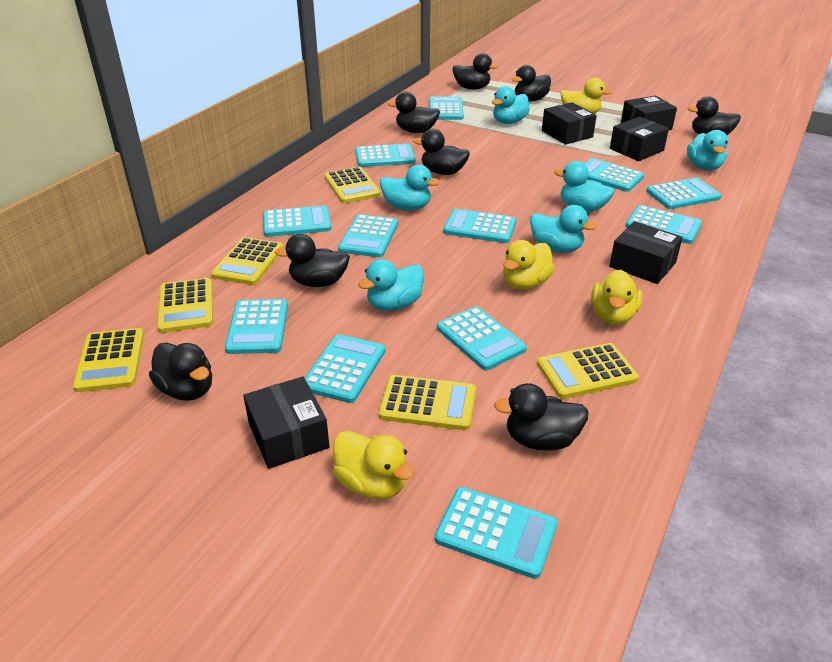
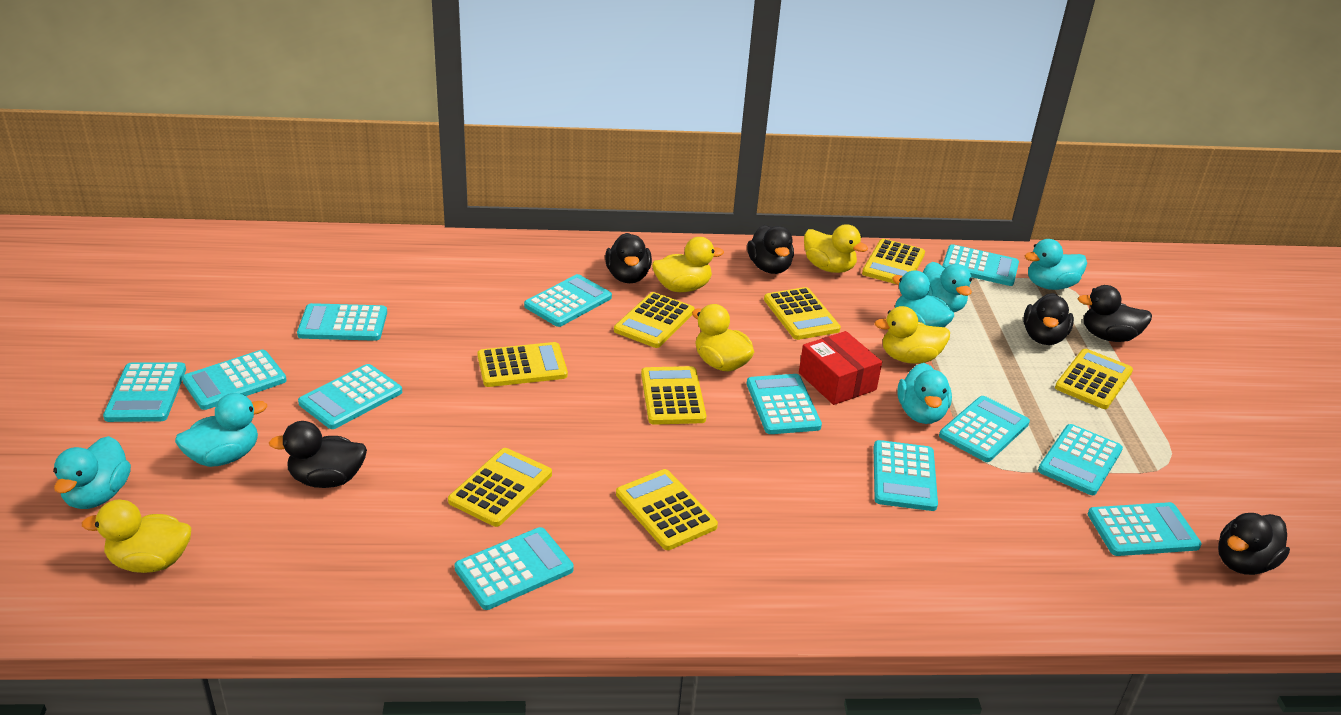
black box: 5 -> 0
black duck: 8 -> 6
red box: 0 -> 1
yellow calculator: 6 -> 8
yellow duck: 4 -> 5

